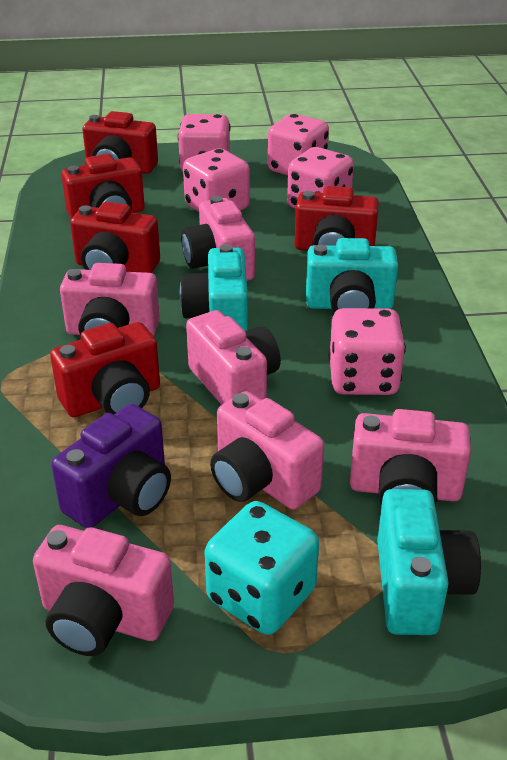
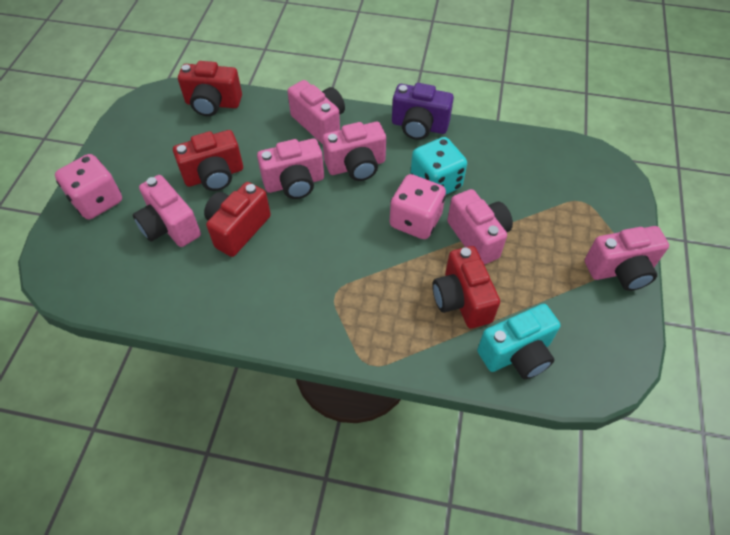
pink dice: 5 -> 2
red camera: 5 -> 4
turquoise camera: 3 -> 1

